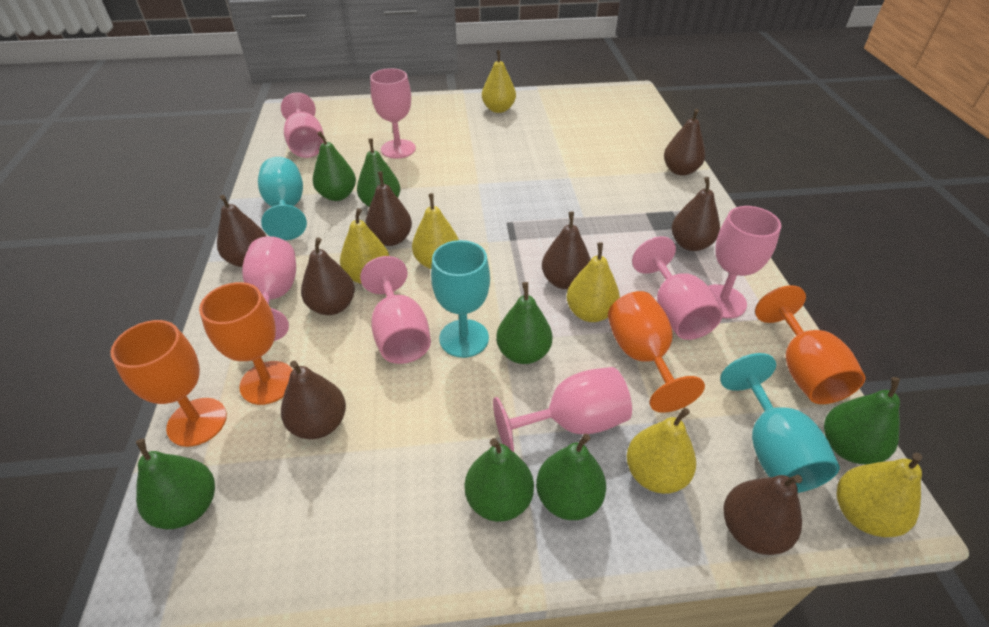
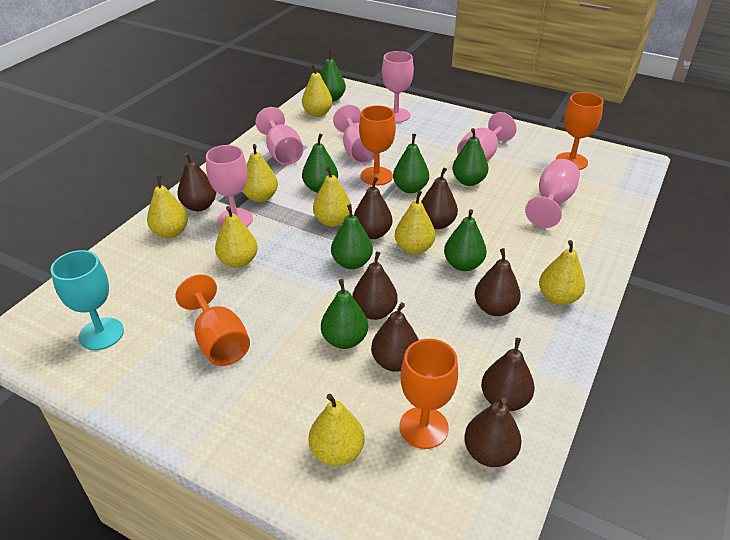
pink goblet: 7 -> 6
turquoise goblet: 3 -> 1
yellow pear: 6 -> 8

